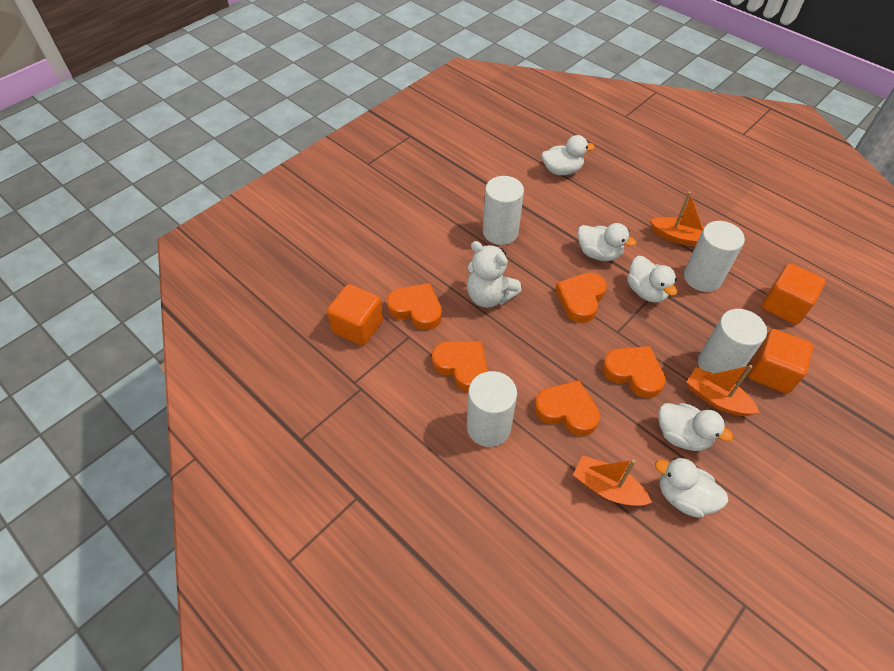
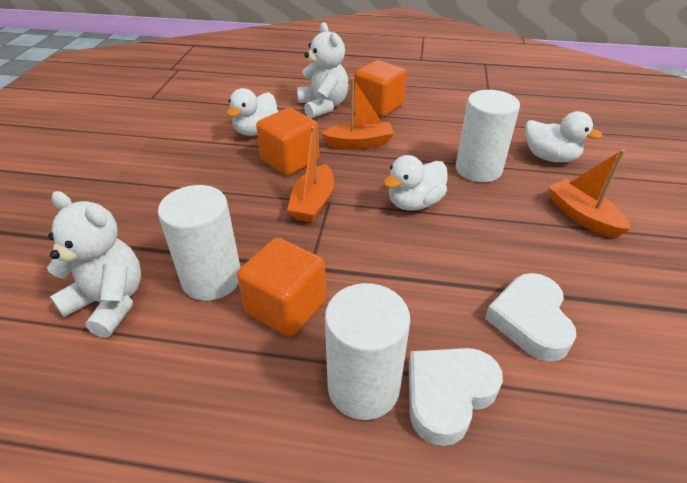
orange heart: 5 -> 0
white cylinder: 4 -> 3
white duck: 5 -> 3
white heart: 0 -> 2
white teddy bear: 1 -> 2

